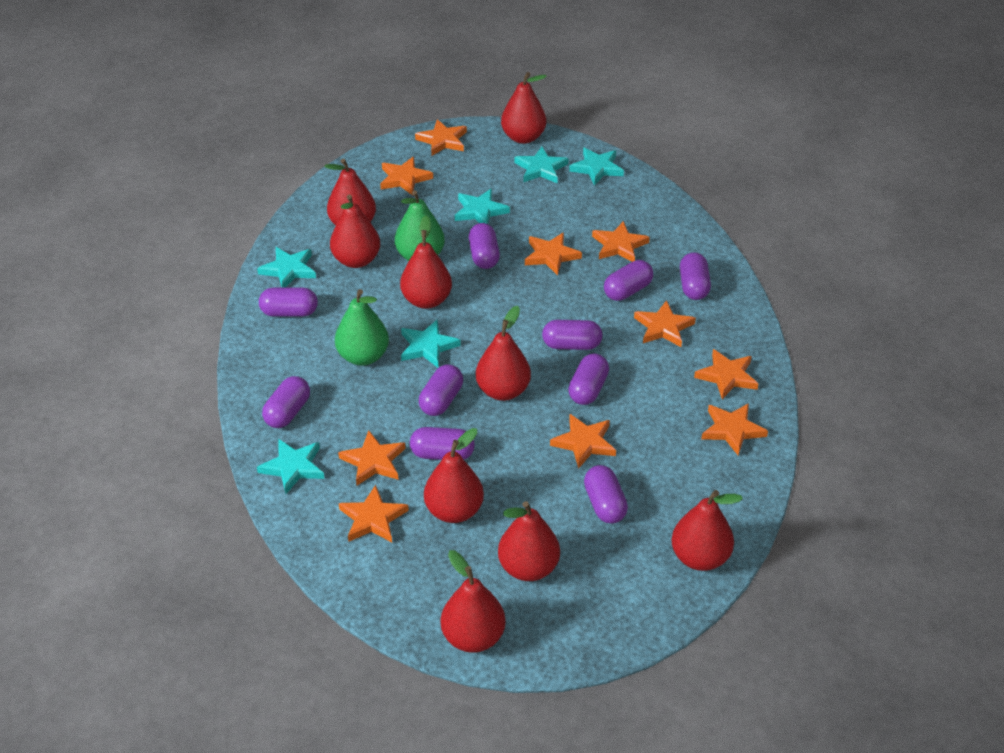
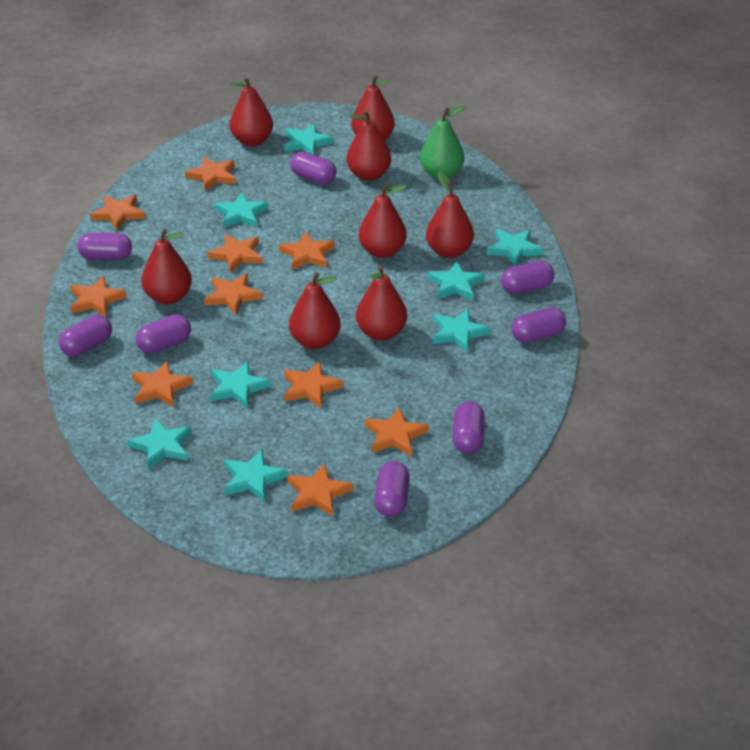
green pear: 2 -> 1
purple capsule: 10 -> 8
red pear: 9 -> 8
turquoise star: 6 -> 8

